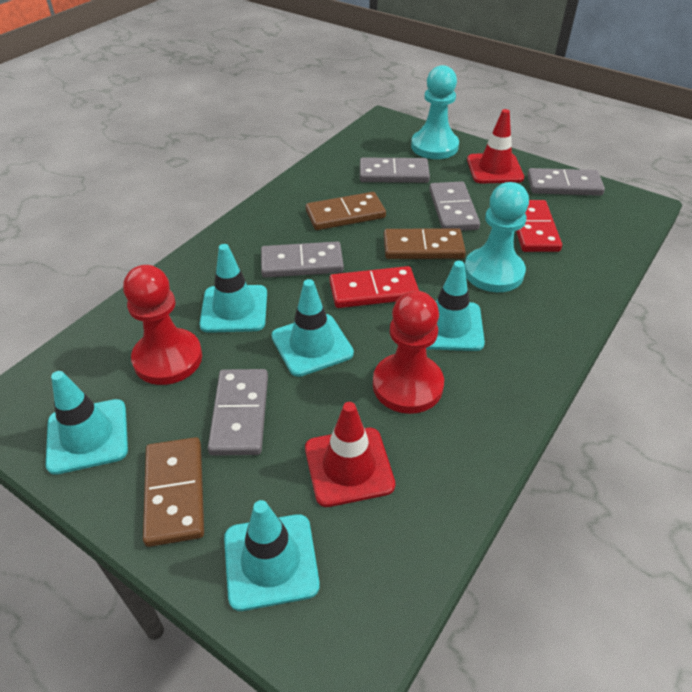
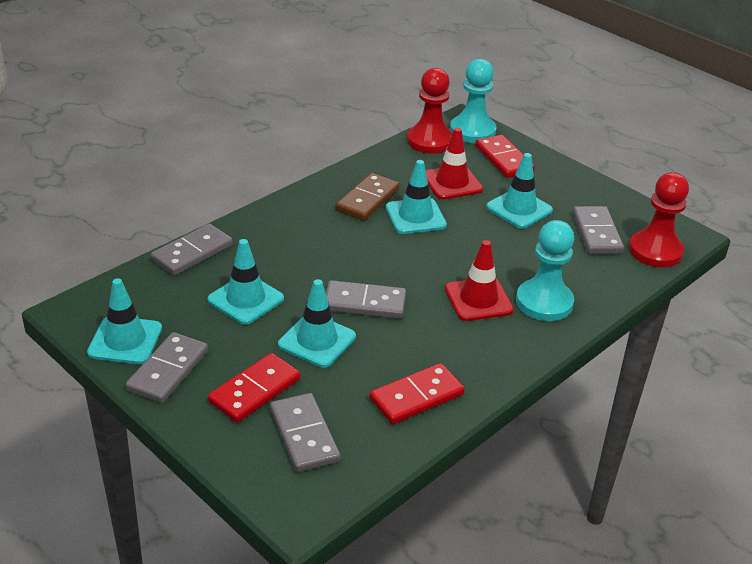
brown domino: 3 -> 1
red domino: 2 -> 3

